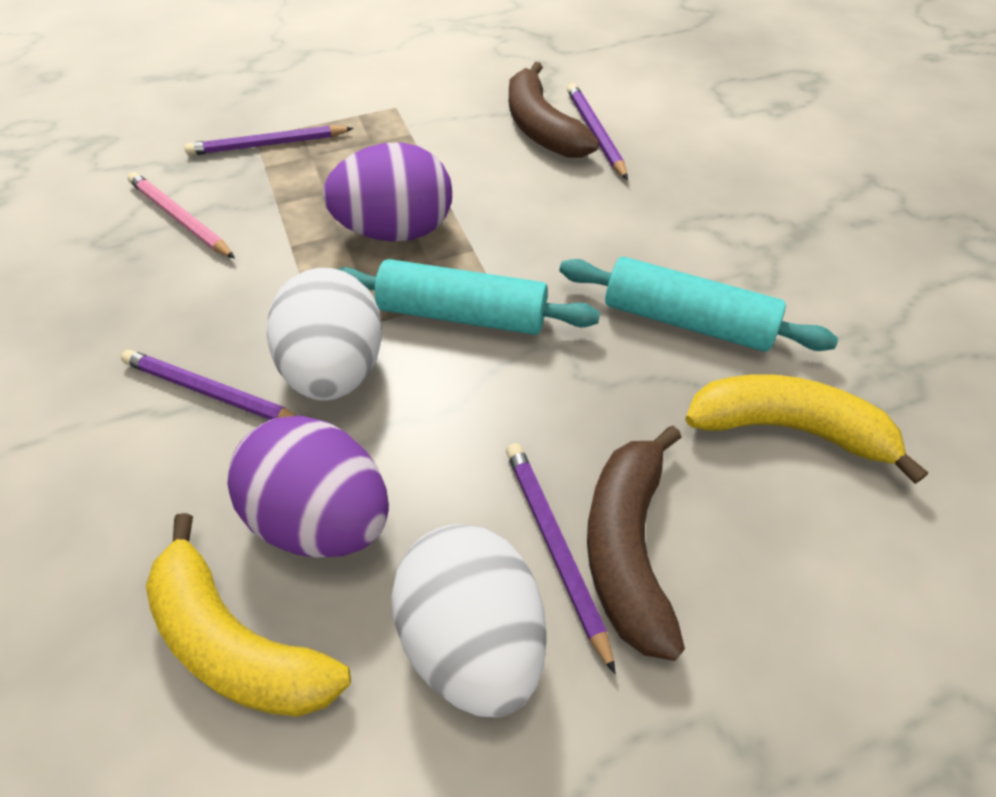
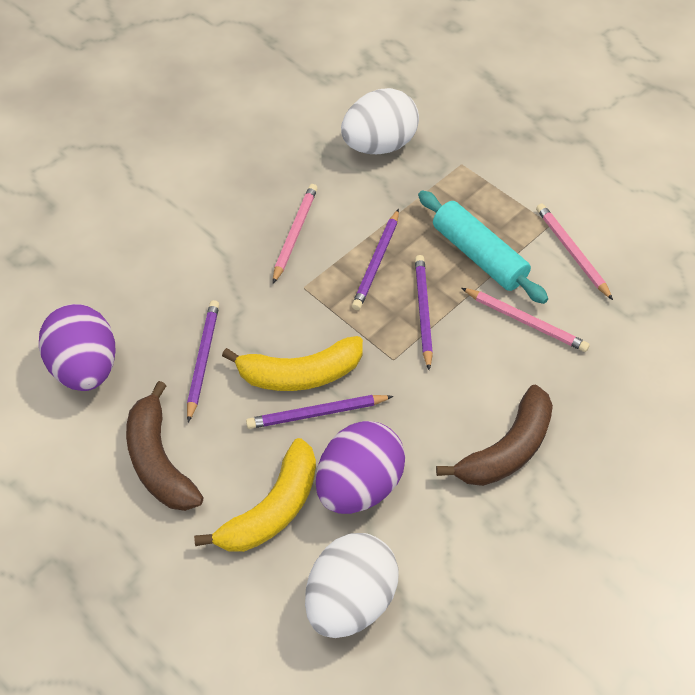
pink pencil: 1 -> 3
turquoise rolling pin: 2 -> 1

